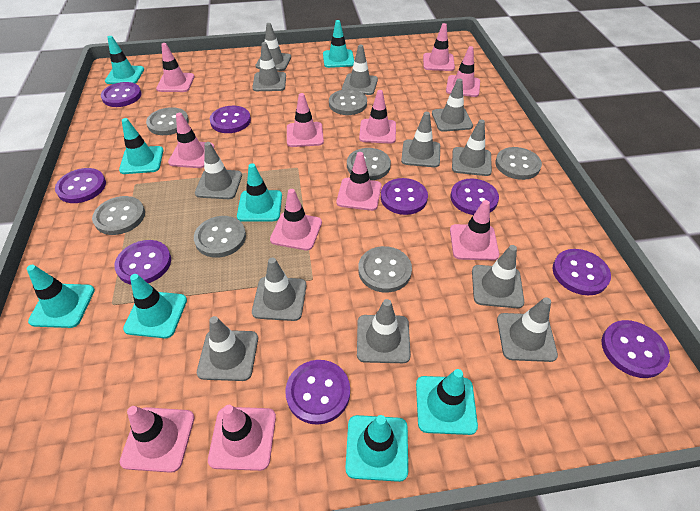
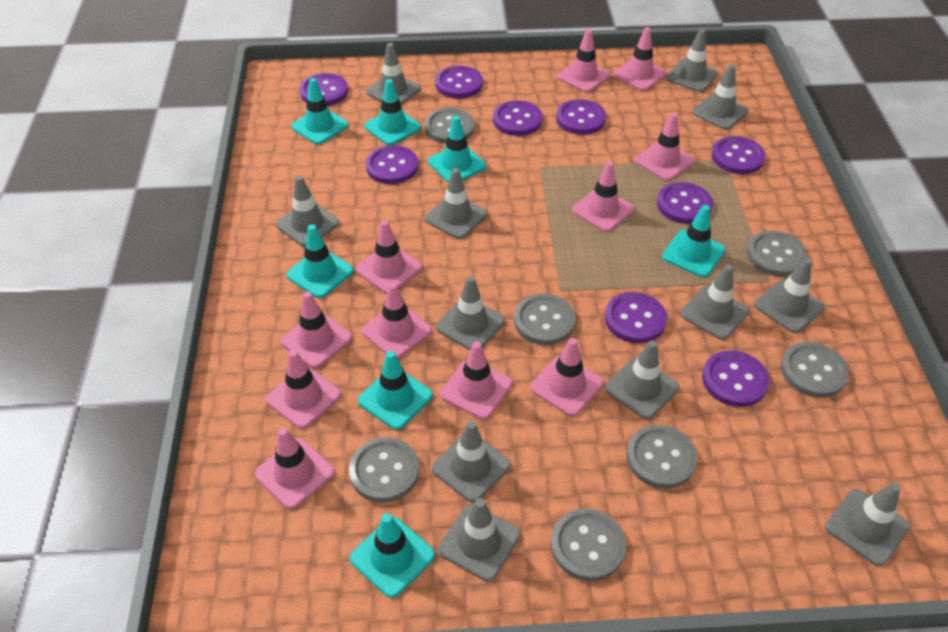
turquoise traffic cone: 8 -> 7

